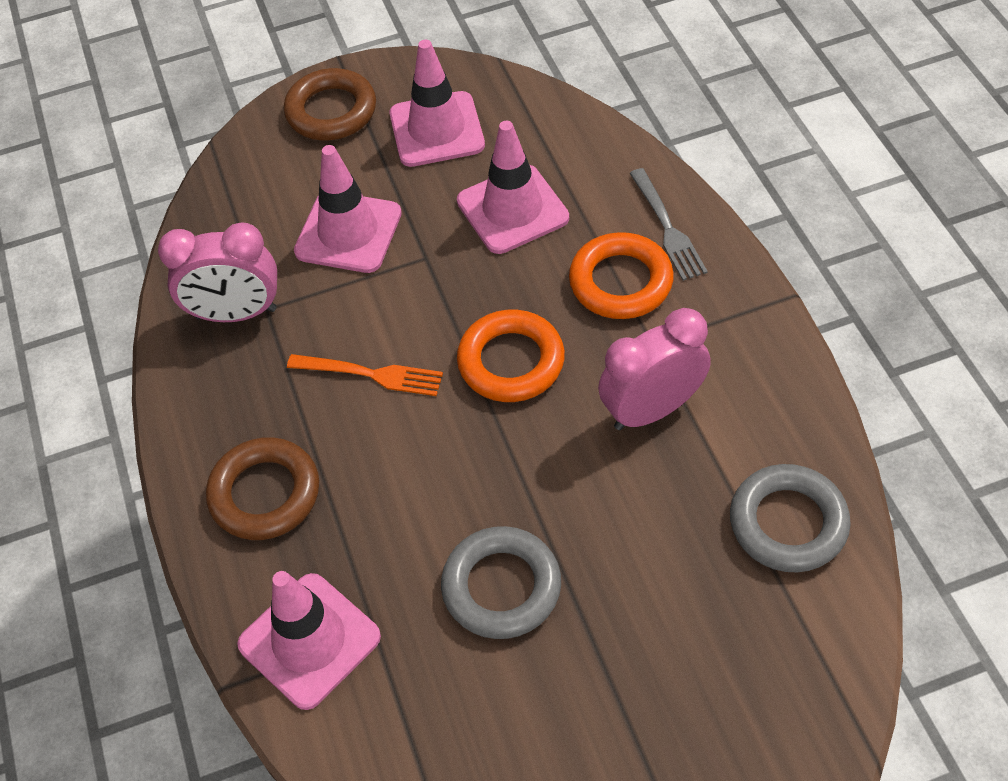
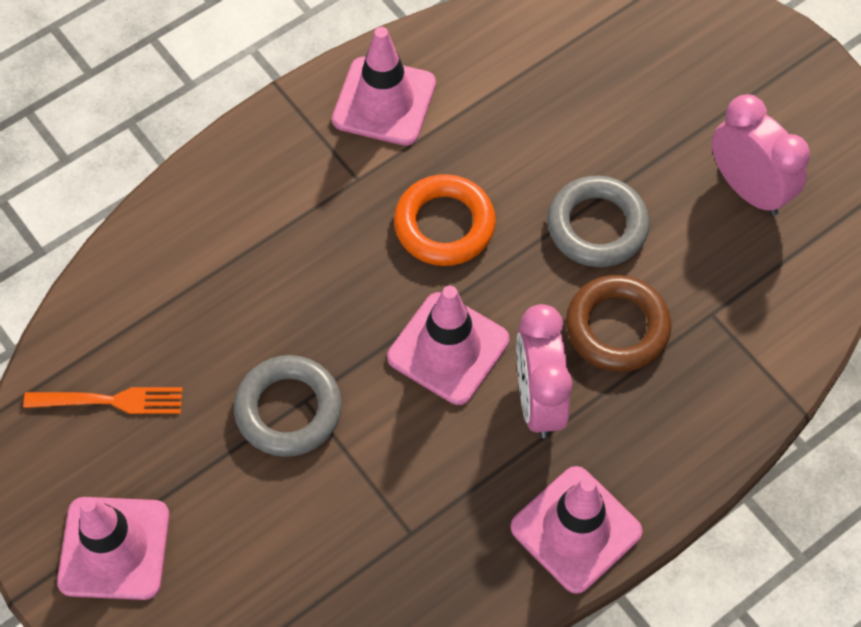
brown ring: 2 -> 1
grey fork: 1 -> 0
orange ring: 2 -> 1

